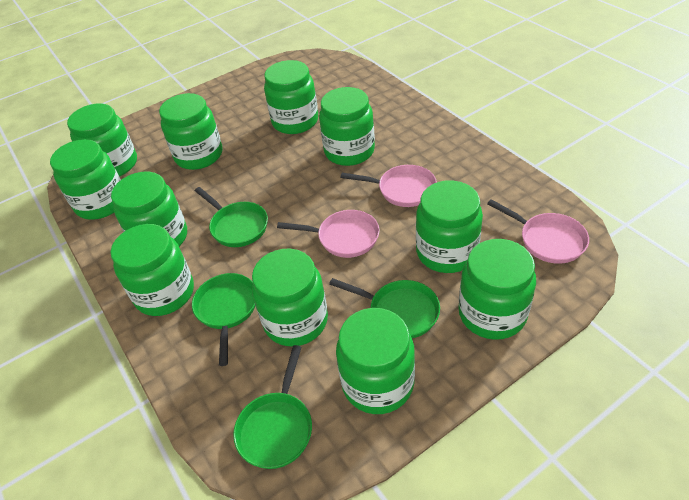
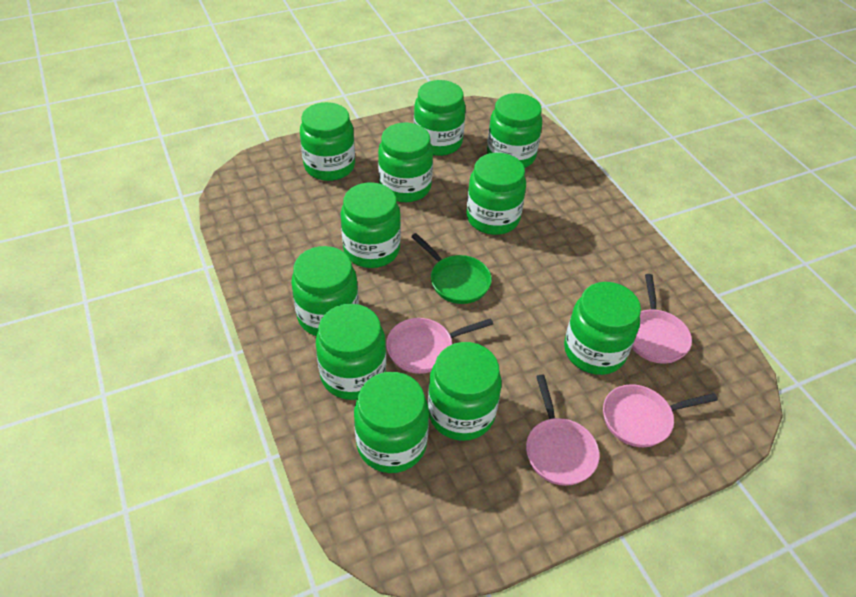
green pan: 4 -> 1
pink pan: 3 -> 4

